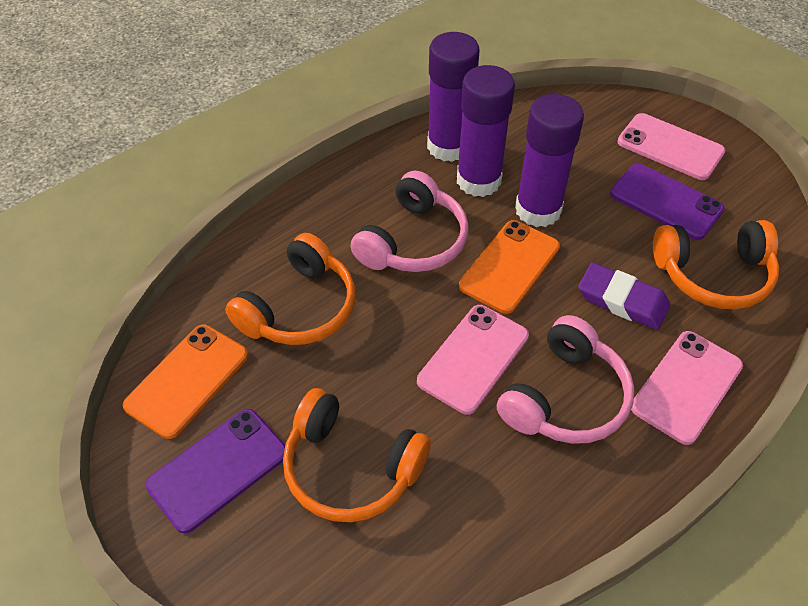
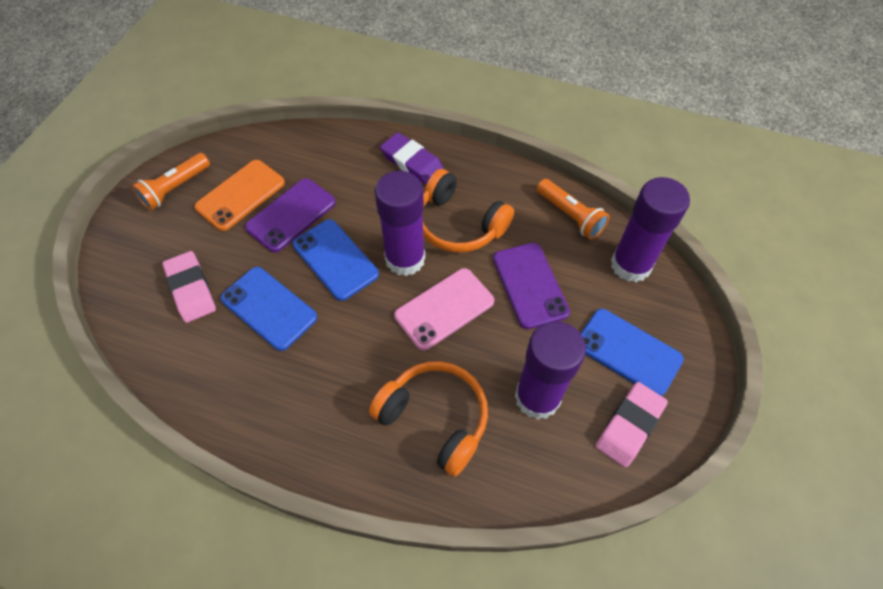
blue phone: 0 -> 3
orange flashlight: 0 -> 2
orange headphones: 3 -> 2
orange phone: 2 -> 1
pink eraser: 0 -> 2
pink headphones: 2 -> 0
pink phone: 3 -> 1

